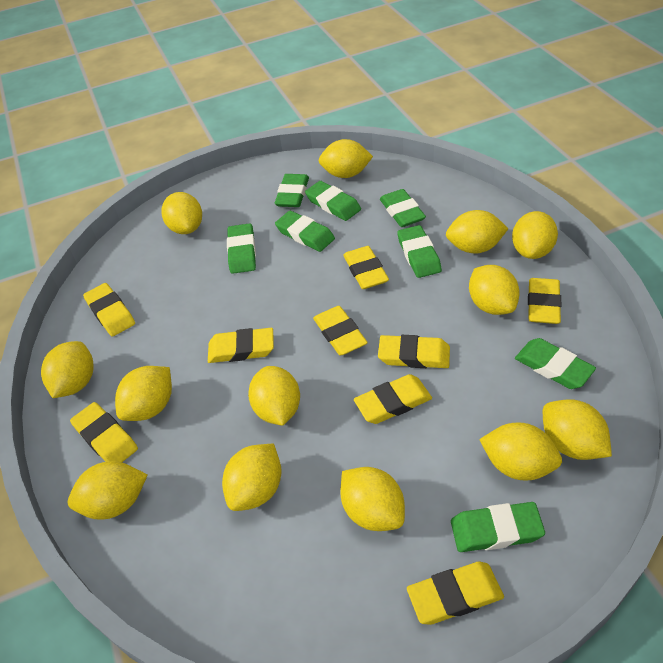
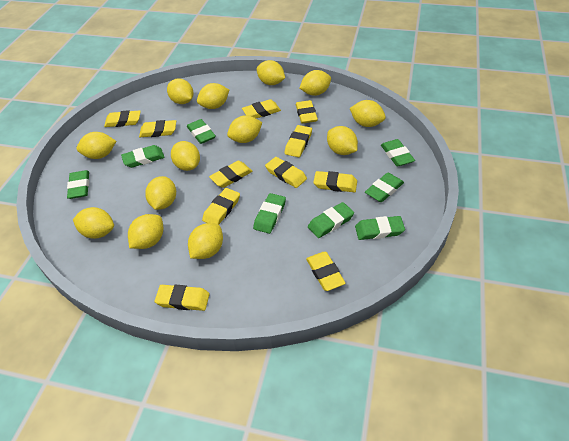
yellow eraser: 9 -> 11

